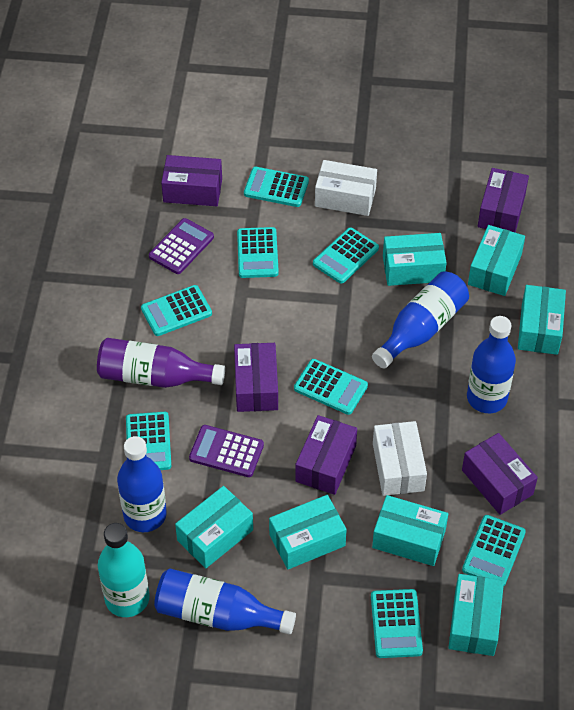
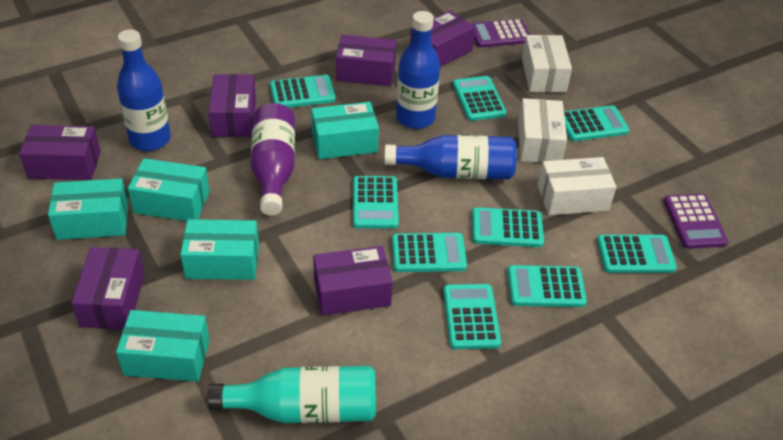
blue bottle: 4 -> 3
purple box: 5 -> 6
turquoise box: 7 -> 5
turquoise calculator: 8 -> 9
white box: 2 -> 3

